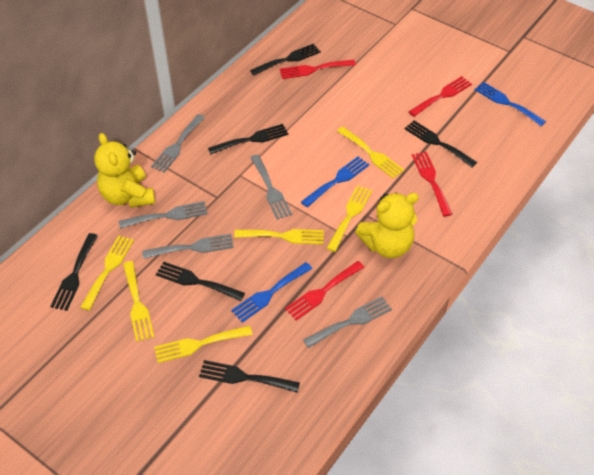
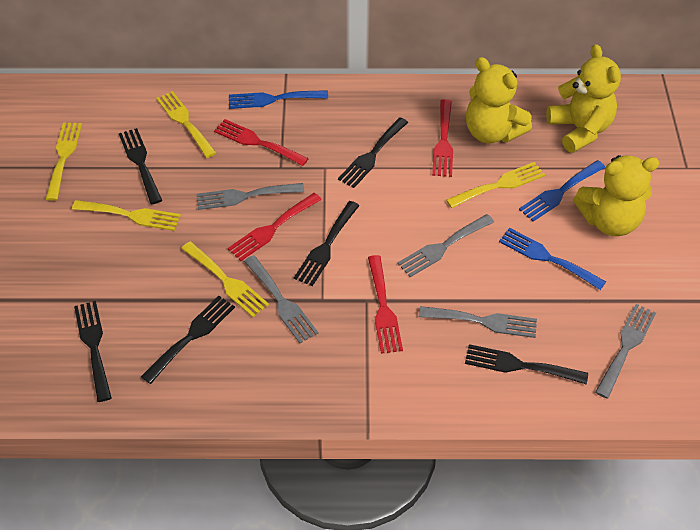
yellow fork: 6 -> 5
yellow teddy bear: 2 -> 3

